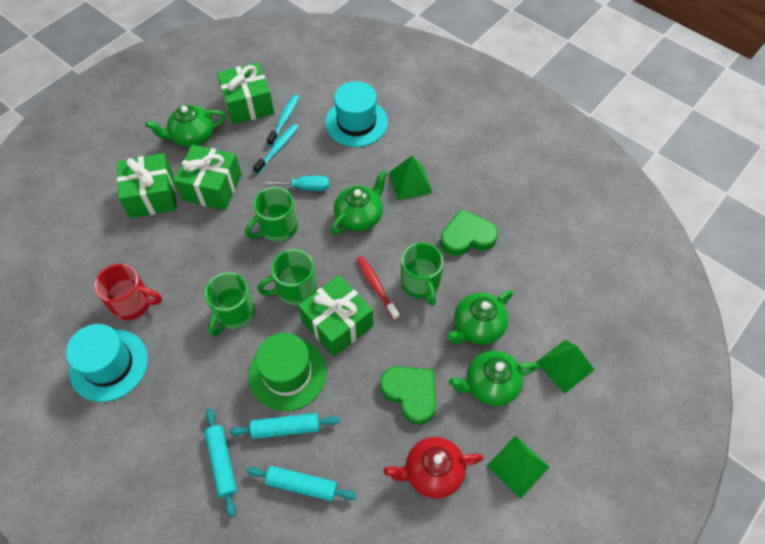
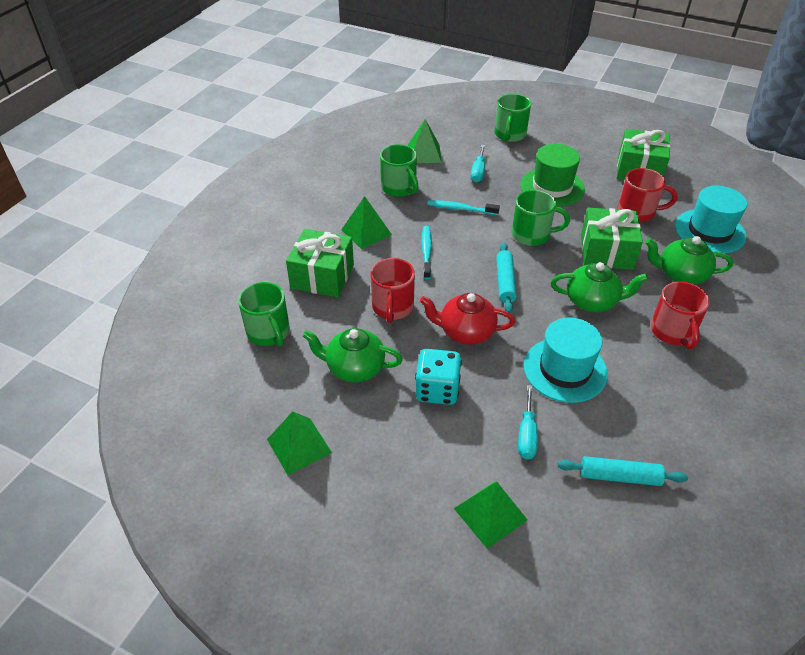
green gift: 4 -> 3
green heart: 2 -> 0
green pyramid: 3 -> 4
green teapot: 4 -> 3
red mug: 1 -> 3
red toothbrush: 1 -> 0
turquoise dice: 0 -> 1
turquoise rolling pin: 3 -> 2
turquoise screwdriver: 1 -> 2

